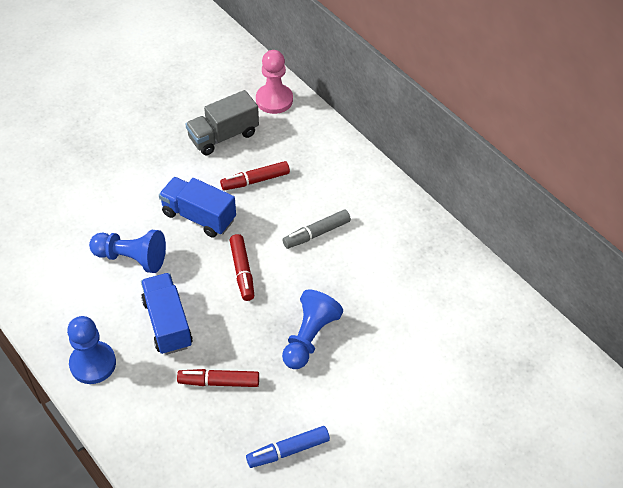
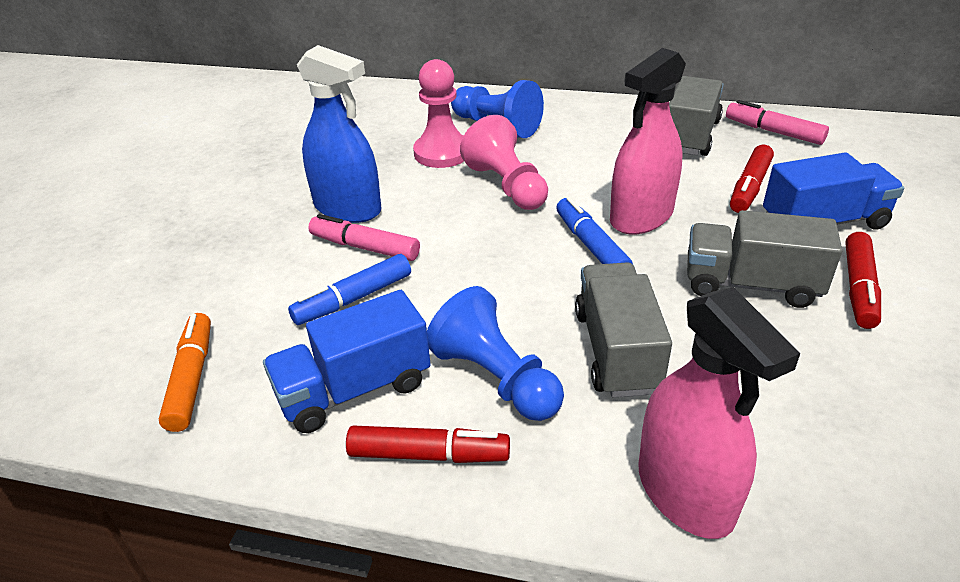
blue marker: 1 -> 2
blue pawn: 3 -> 2
blue spray bottle: 0 -> 1
grey marker: 1 -> 0
grey truck: 1 -> 3
orange marker: 0 -> 1
pink marker: 0 -> 2
pink pawn: 1 -> 2
pink spray bottle: 0 -> 2

